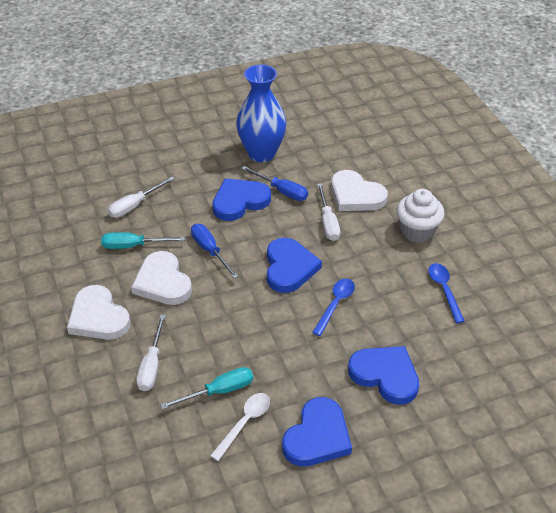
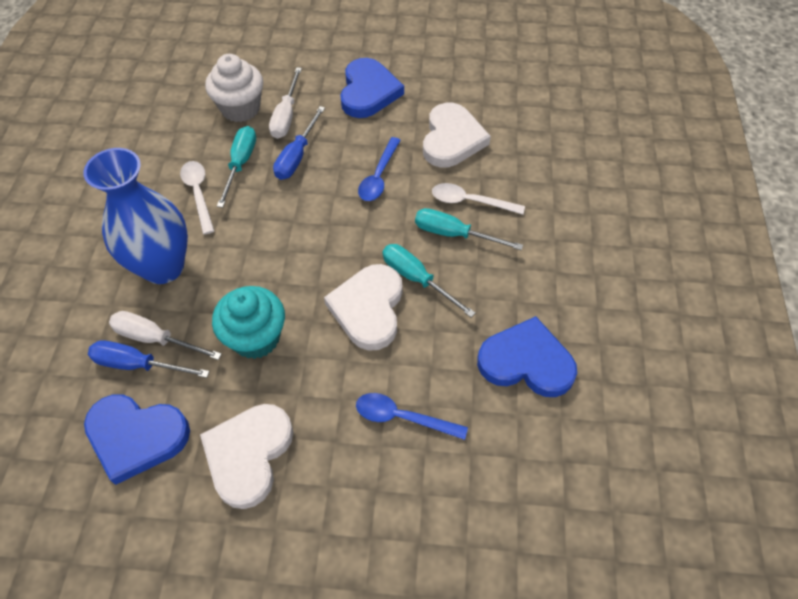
blue heart: 4 -> 3
turquoise cupcake: 0 -> 1
turquoise screwdriver: 2 -> 3
white screwdriver: 3 -> 2
white spoon: 1 -> 2

